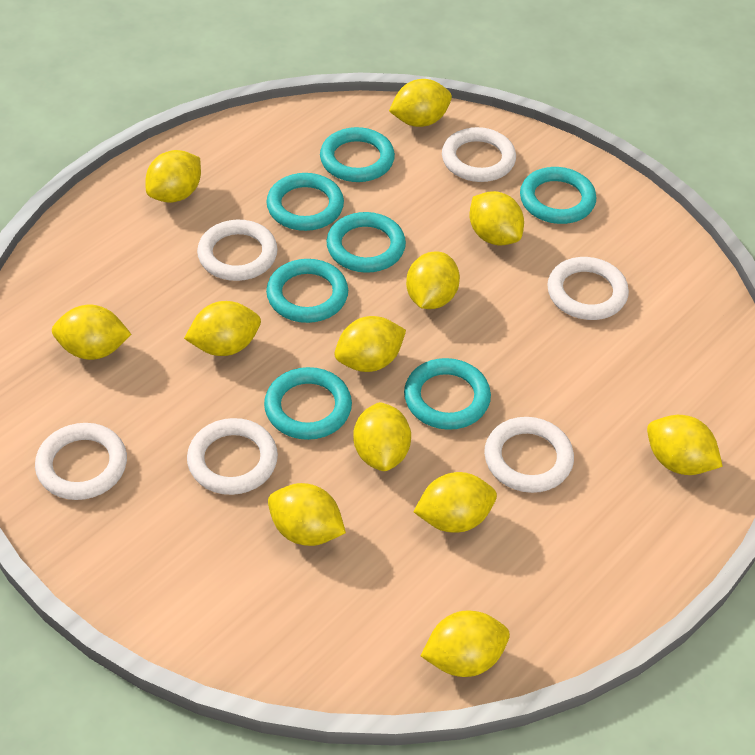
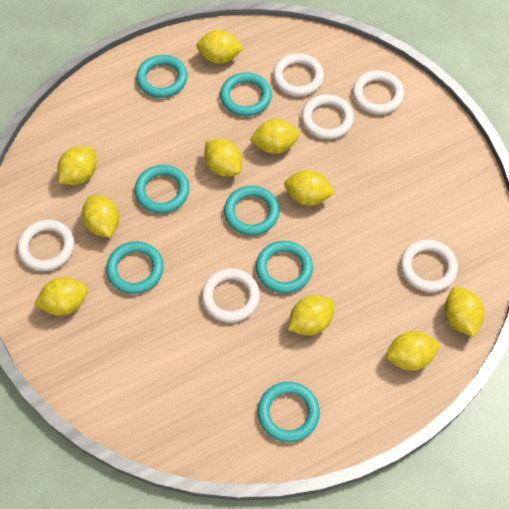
yellow lemon: 12 -> 10

